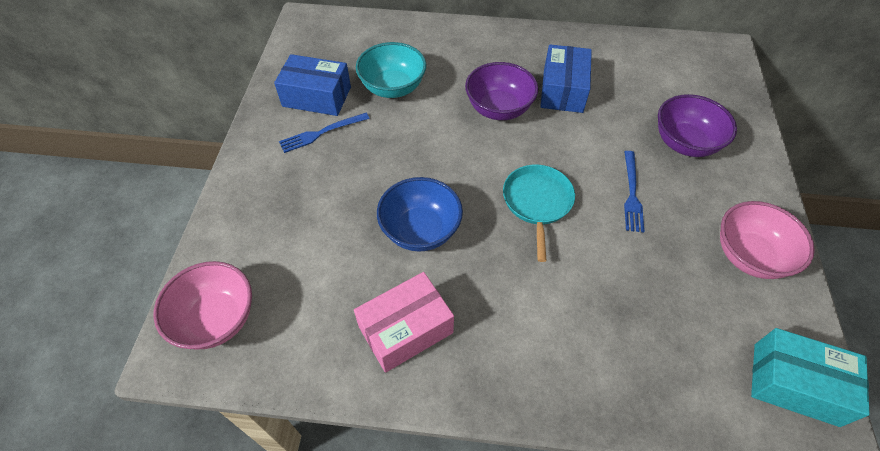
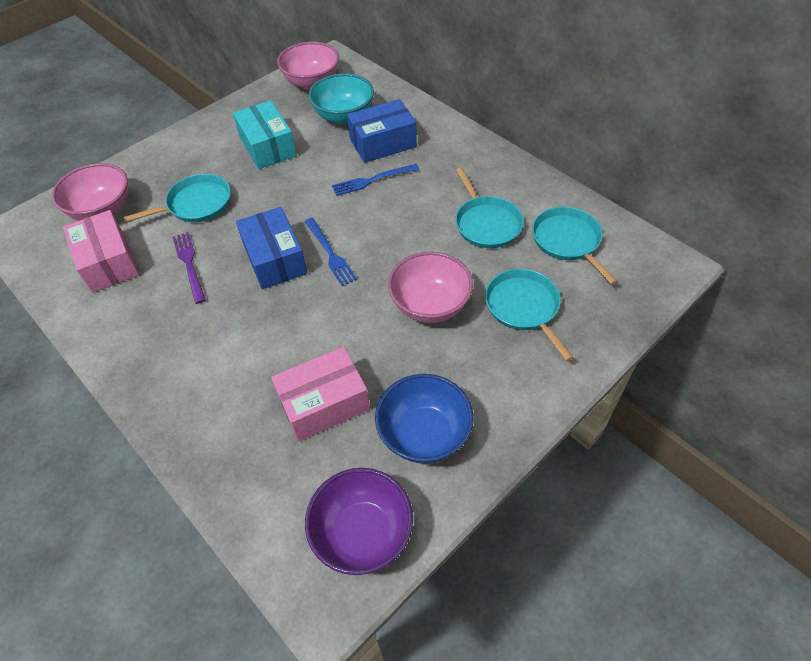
pink bowl: 2 -> 3
pink box: 1 -> 2
purple bowl: 2 -> 1
purple fork: 0 -> 1
turquoise pan: 1 -> 4

